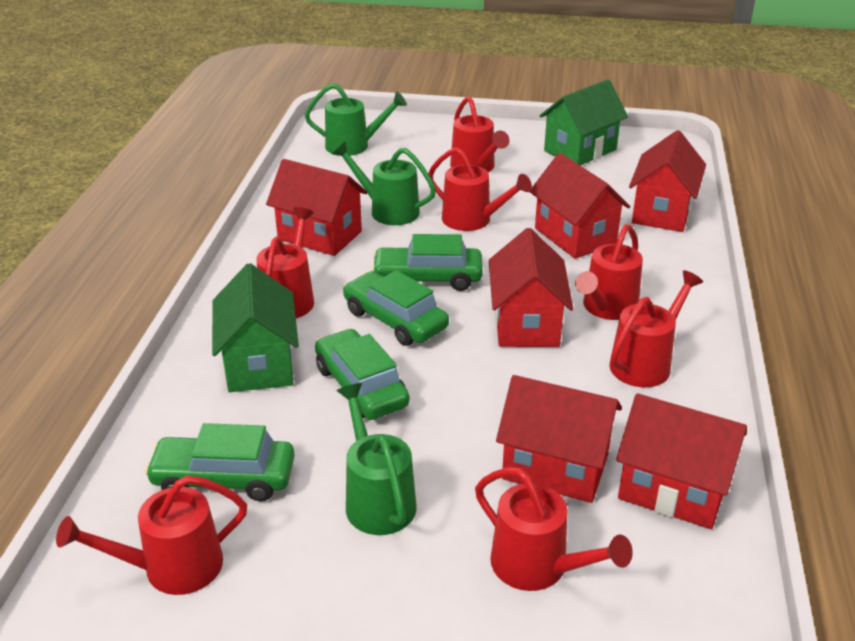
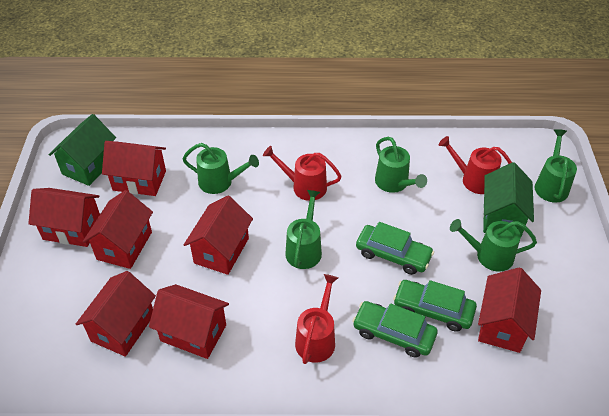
green car: 4 -> 3
green watering can: 3 -> 5
red house: 6 -> 7
red watering can: 7 -> 3

